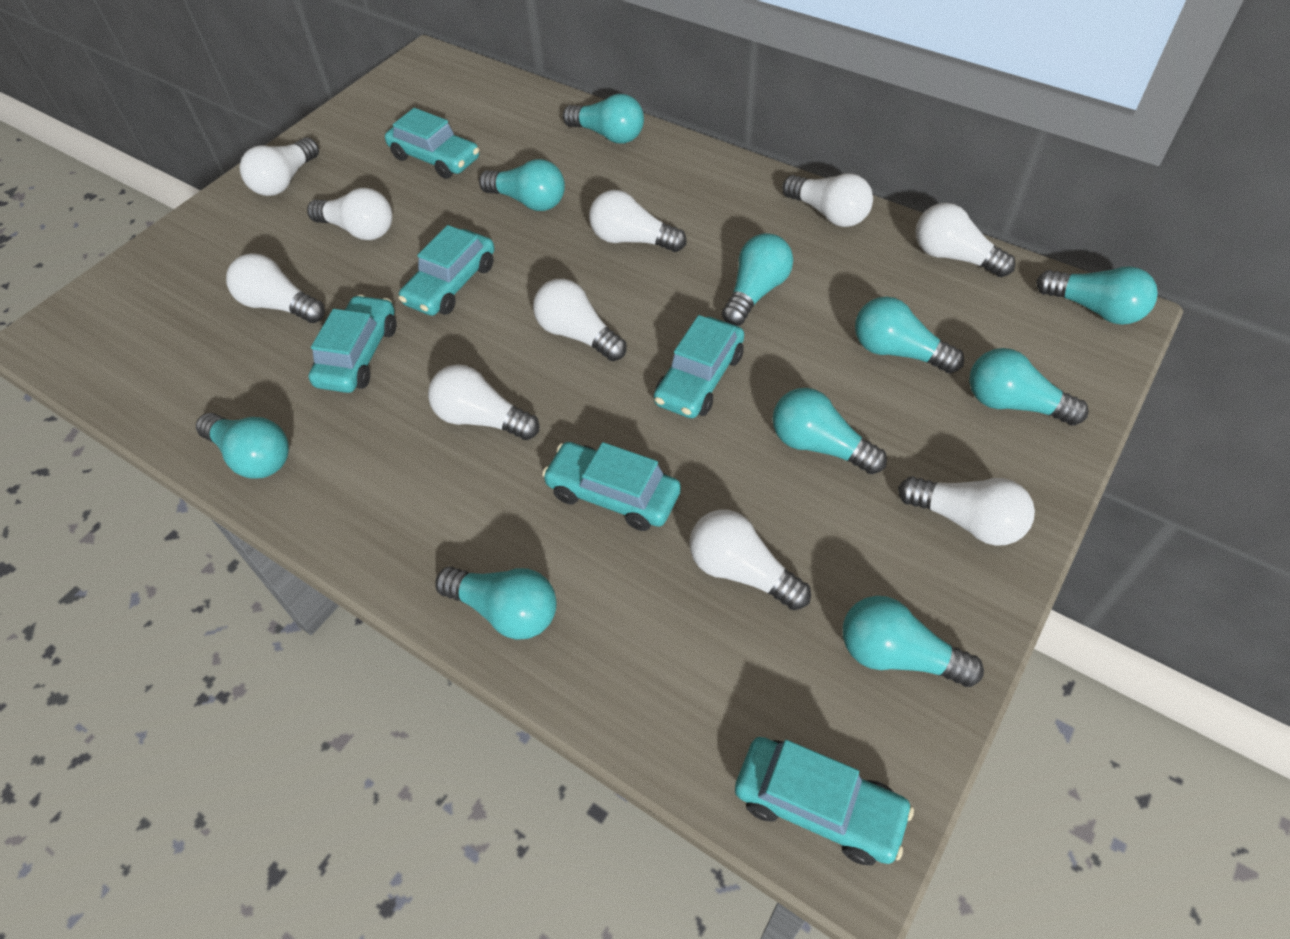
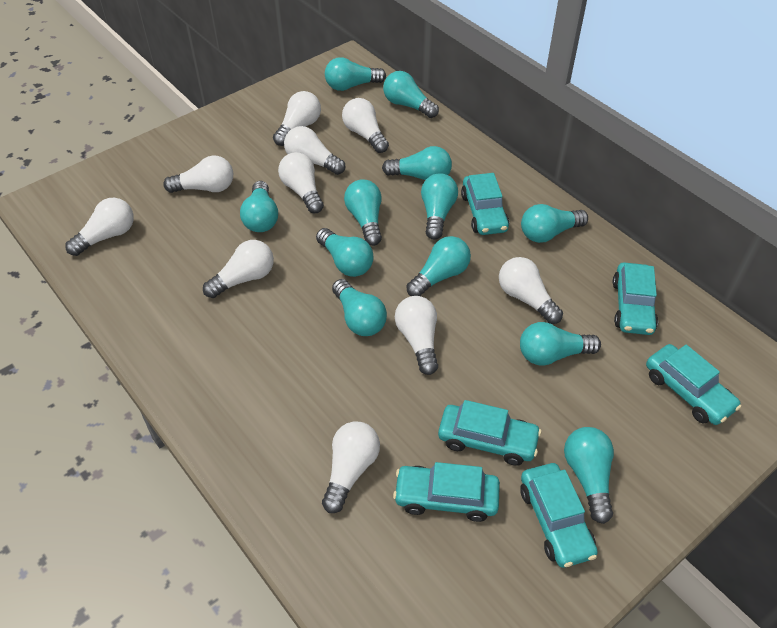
turquoise light bulb: 10 -> 12

